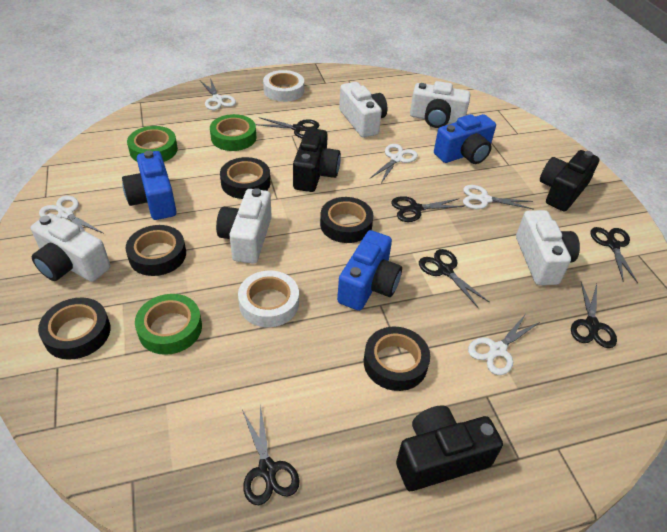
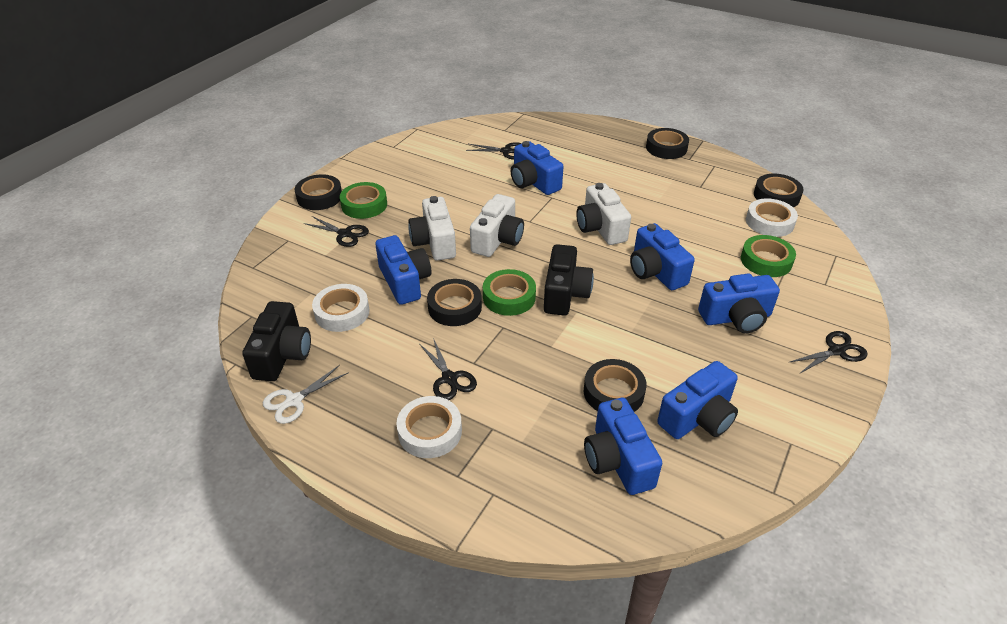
black camera: 3 -> 2
black scissors: 6 -> 4
blue camera: 3 -> 6
white camera: 5 -> 3
white scissors: 5 -> 1
white tape: 2 -> 3

